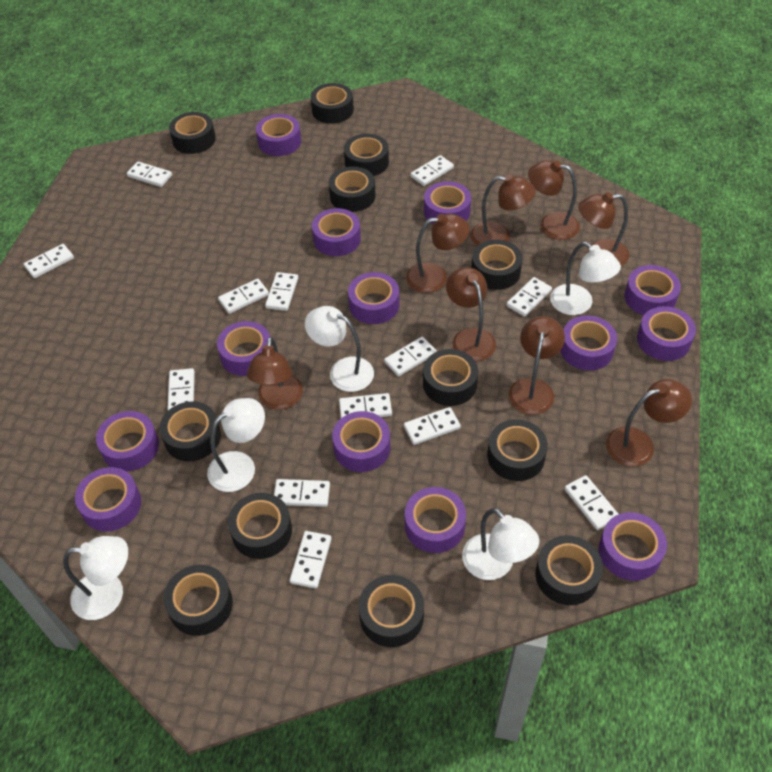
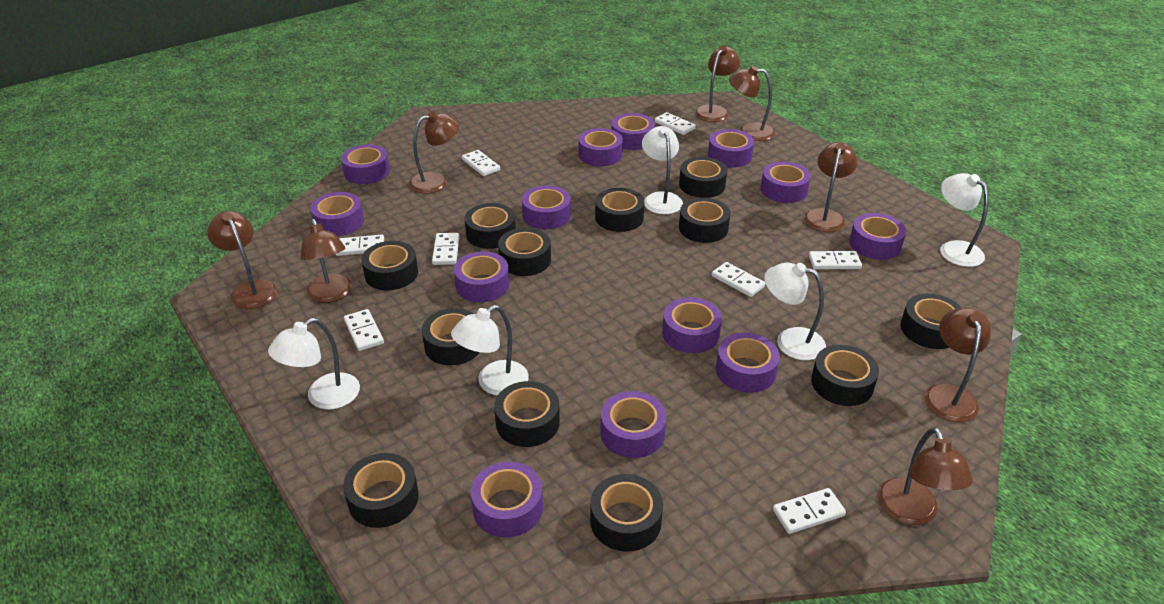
white domino: 13 -> 8

